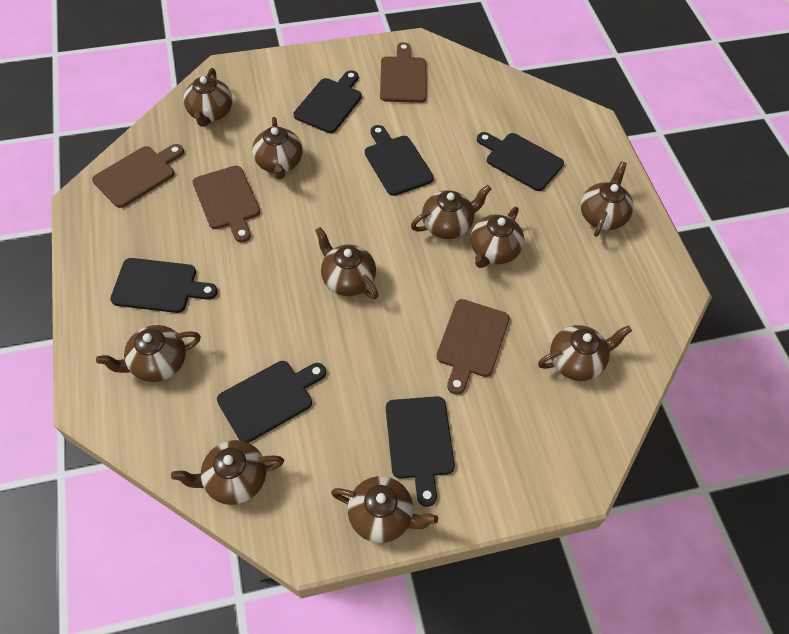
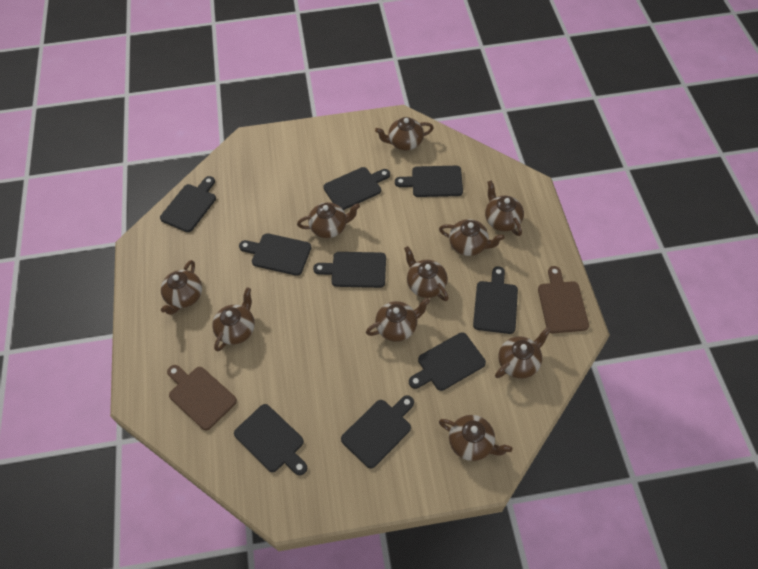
black cutting board: 6 -> 9
brown cutting board: 4 -> 2

